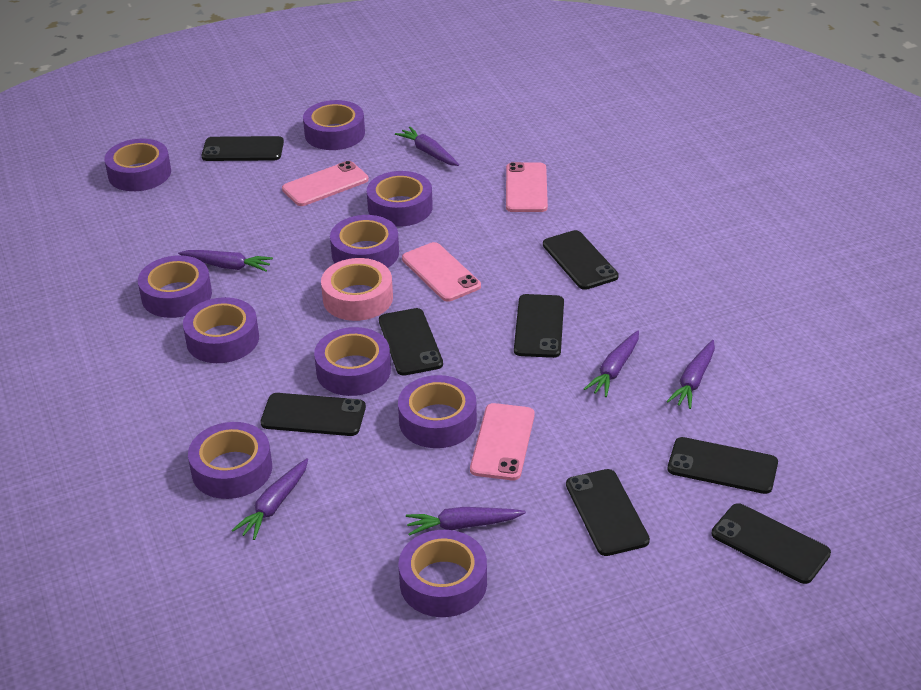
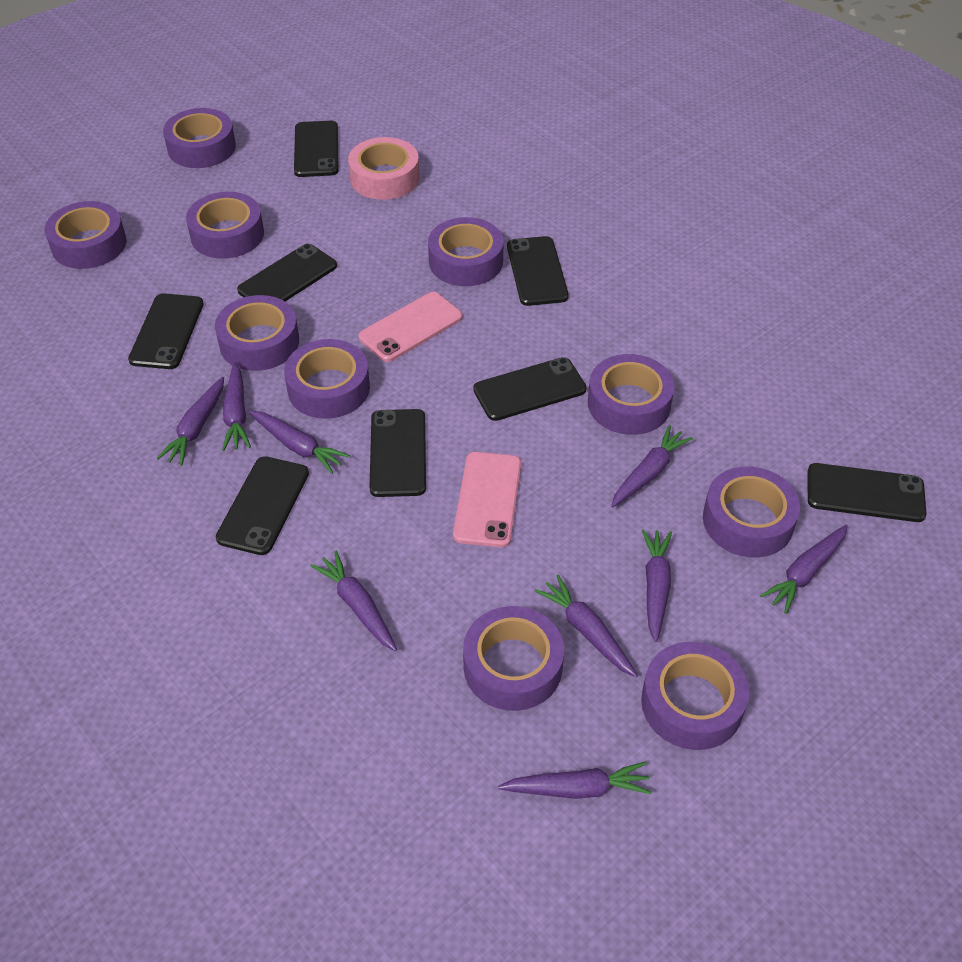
pink phone: 4 -> 2
purple carrot: 6 -> 9

